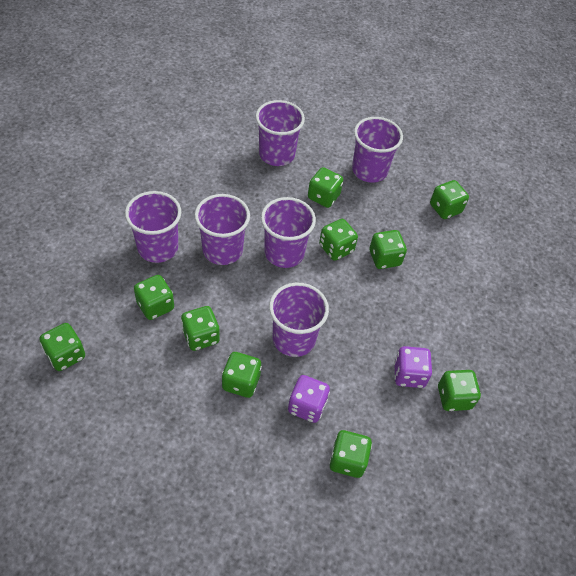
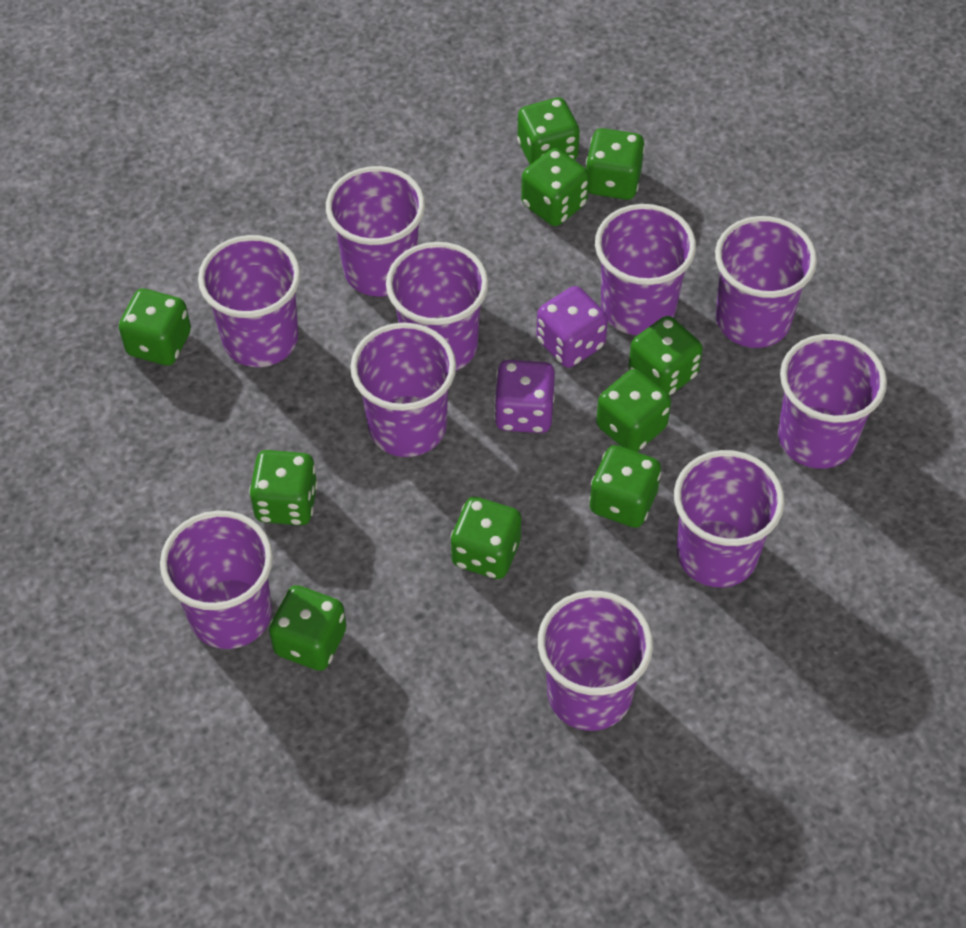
purple cup: 6 -> 10

